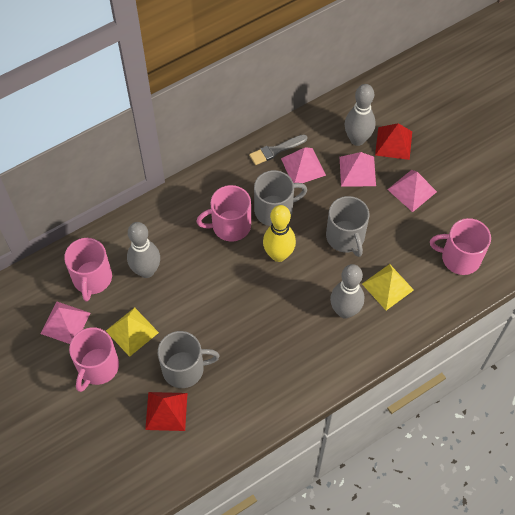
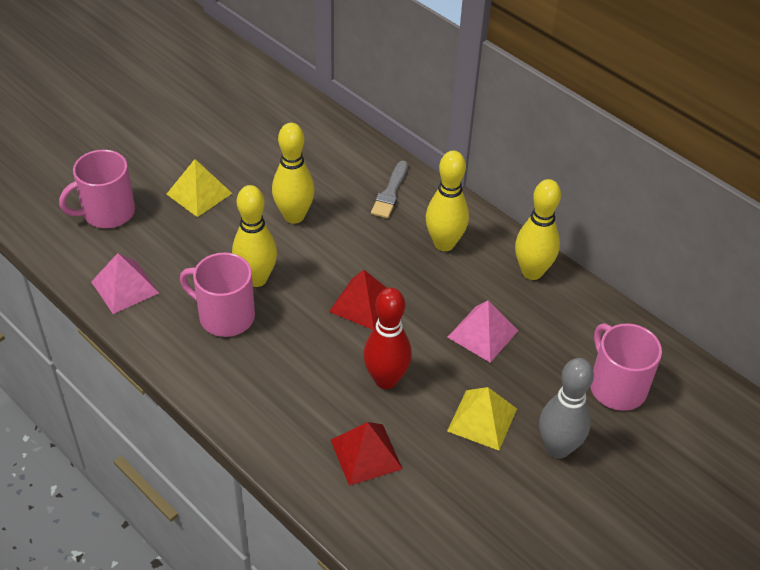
grey bowling pin: 3 -> 1
grey mug: 3 -> 0
pink mug: 4 -> 3
pink pyramid: 4 -> 2
red bowling pin: 0 -> 1
yellow bowling pin: 1 -> 4

